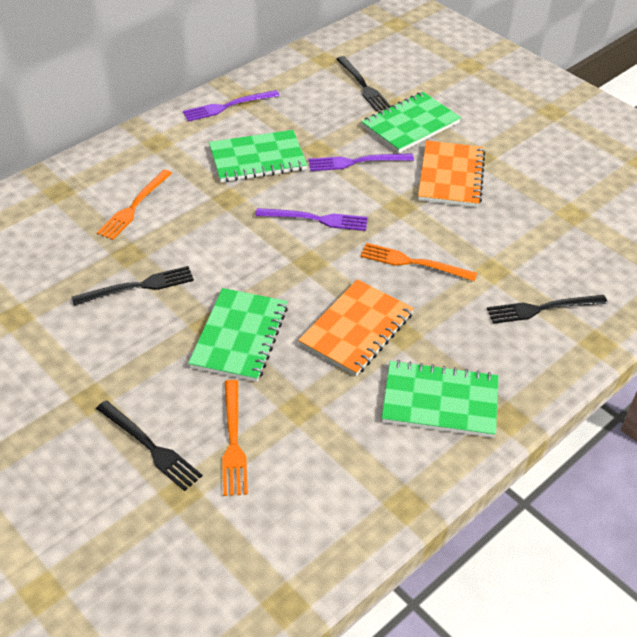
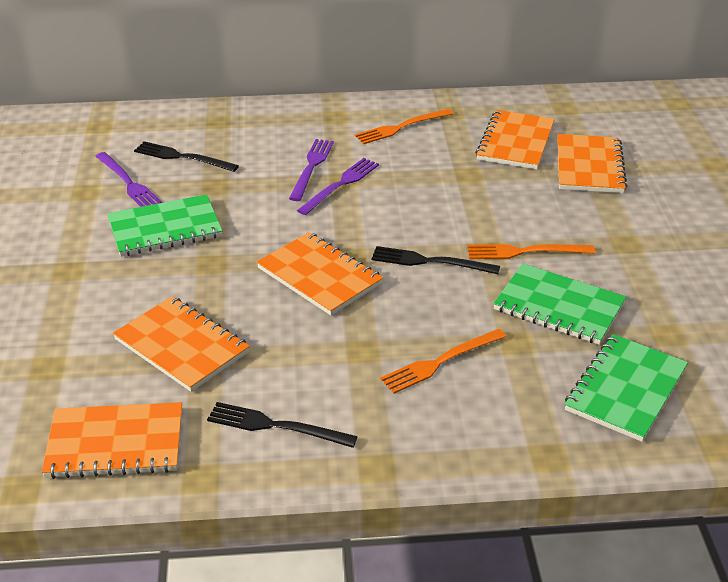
black fork: 4 -> 3
green notebook: 4 -> 3
orange notebook: 2 -> 5

